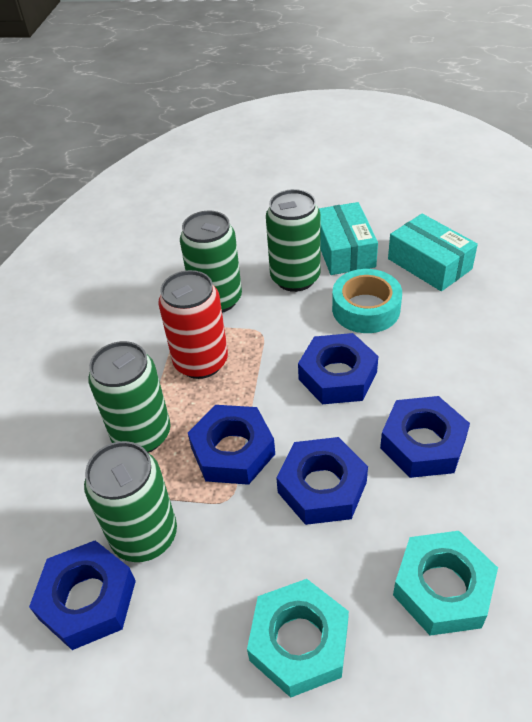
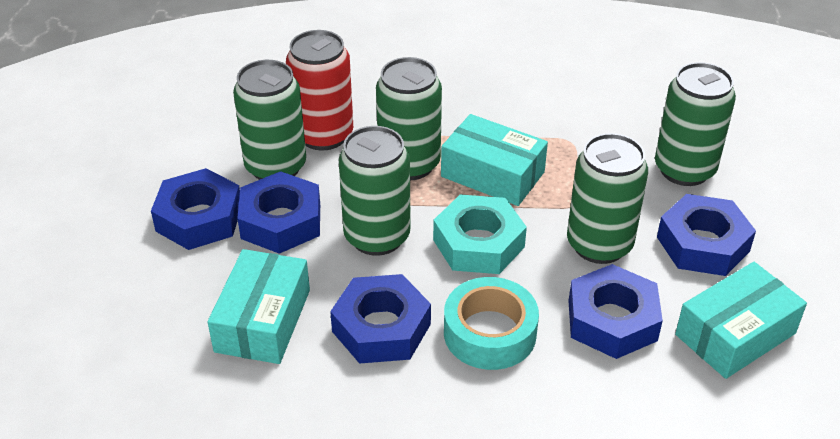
green can: 4 -> 5
turquoise box: 2 -> 3
turquoise nut: 2 -> 1

